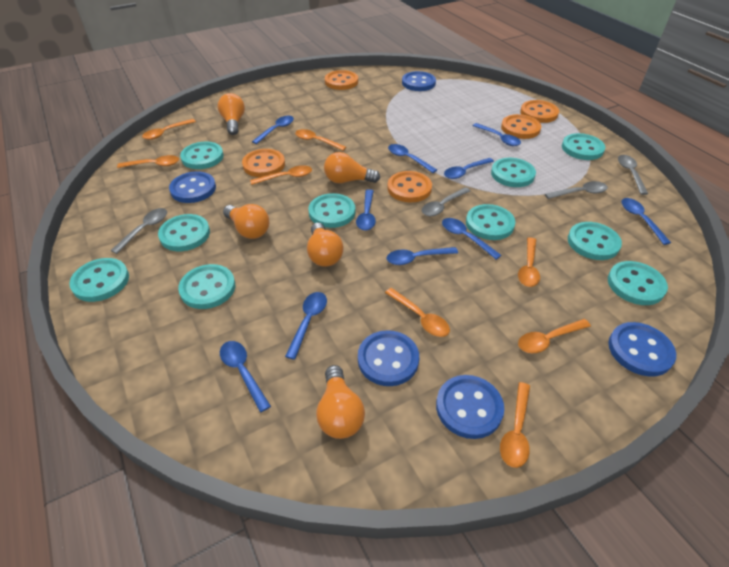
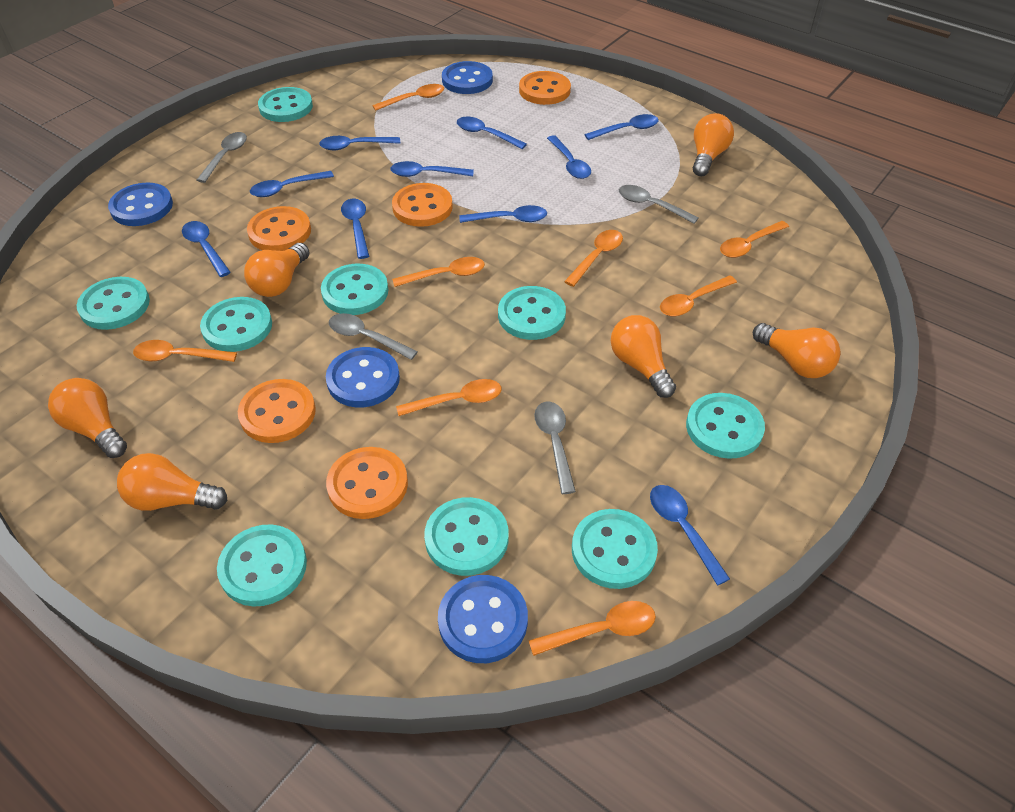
blue button: 5 -> 4
orange light bulb: 5 -> 6
turquoise button: 10 -> 9

